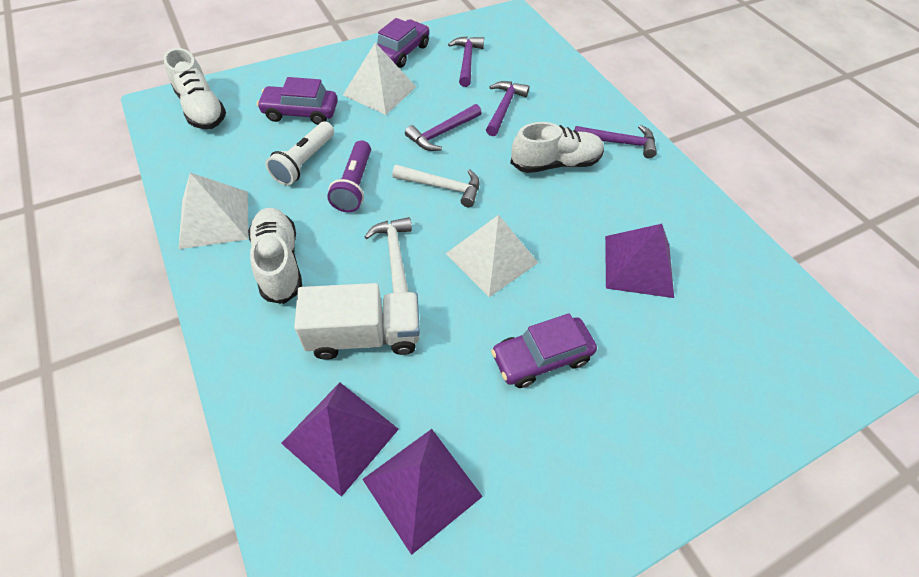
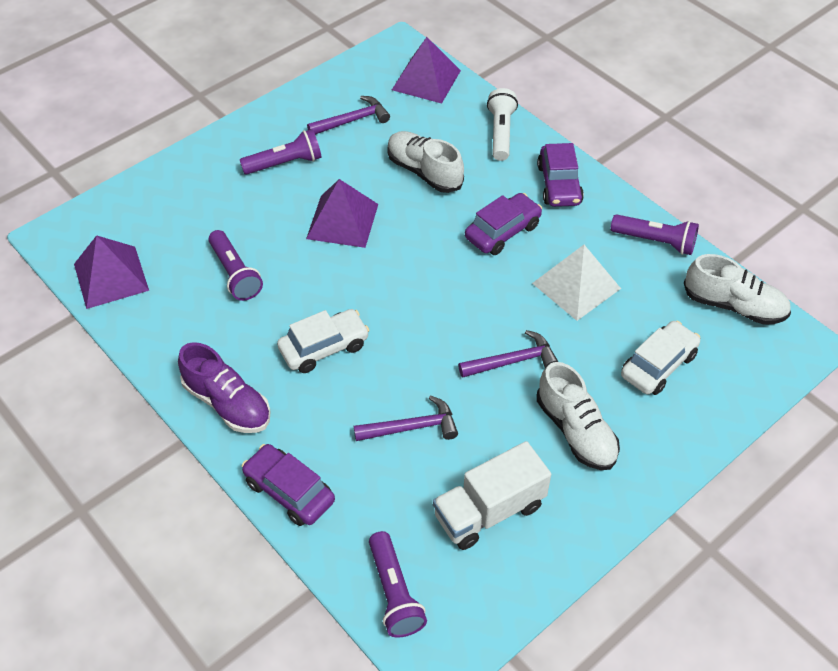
purple flashlight: 1 -> 4
purple hammer: 4 -> 3
purple shoe: 0 -> 1
white car: 0 -> 2
white hammer: 2 -> 0
white pyramid: 3 -> 1

